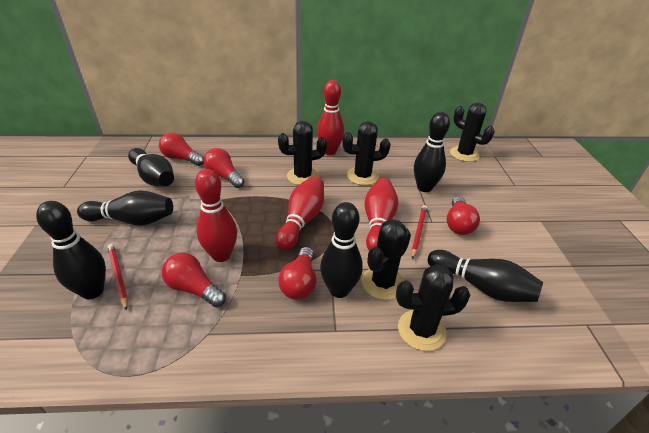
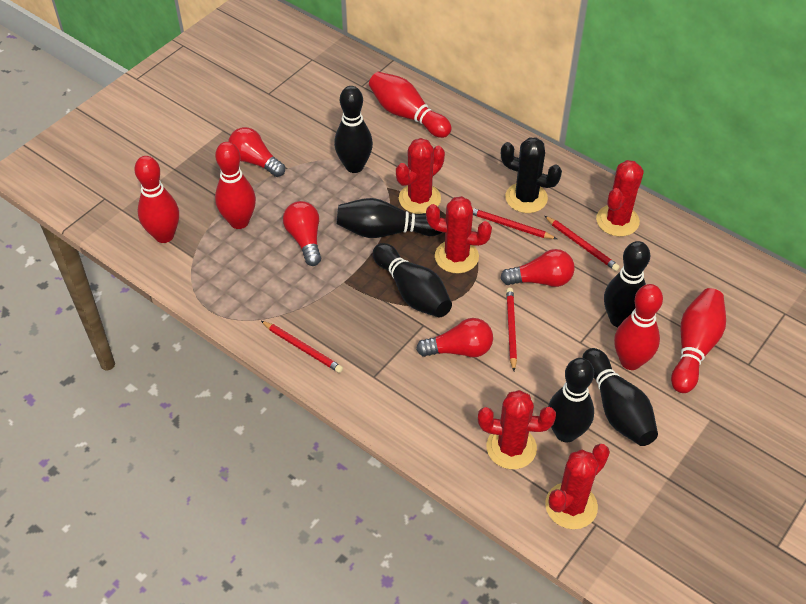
black cactus: 5 -> 1
red bowling pin: 4 -> 5
red cactus: 0 -> 5
red light bulb: 5 -> 4
red pencil: 2 -> 4

